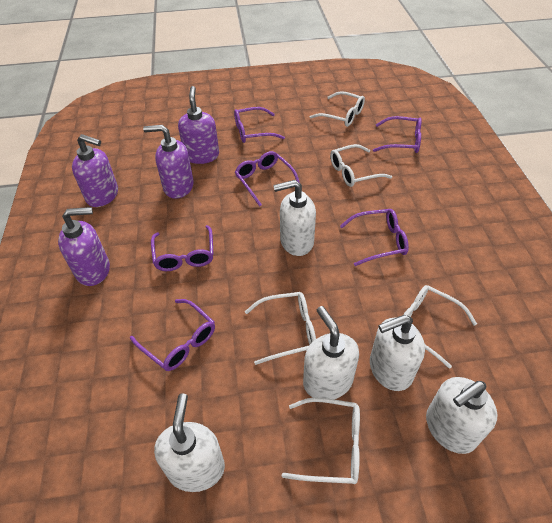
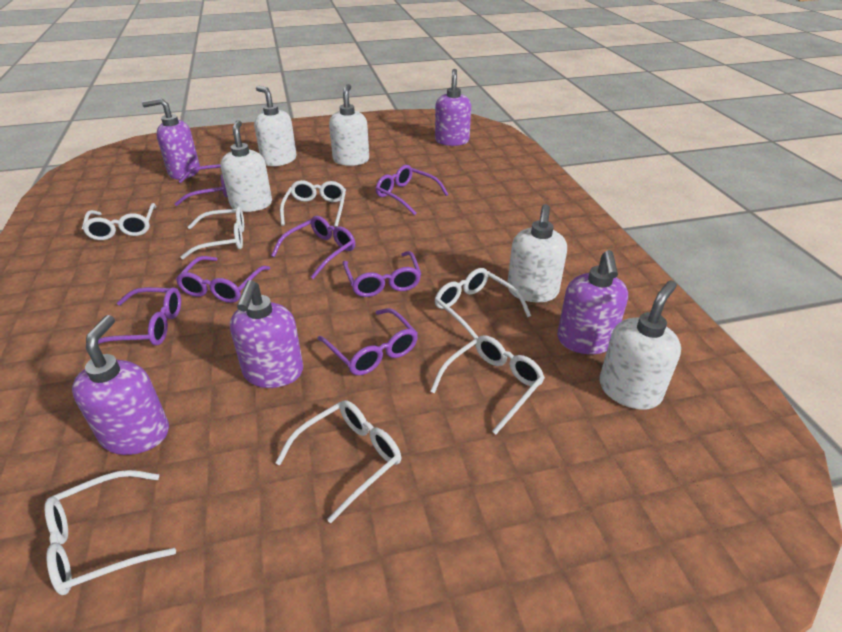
purple glasses: 6 -> 7
purple soap dispenser: 4 -> 5
white glasses: 5 -> 7

